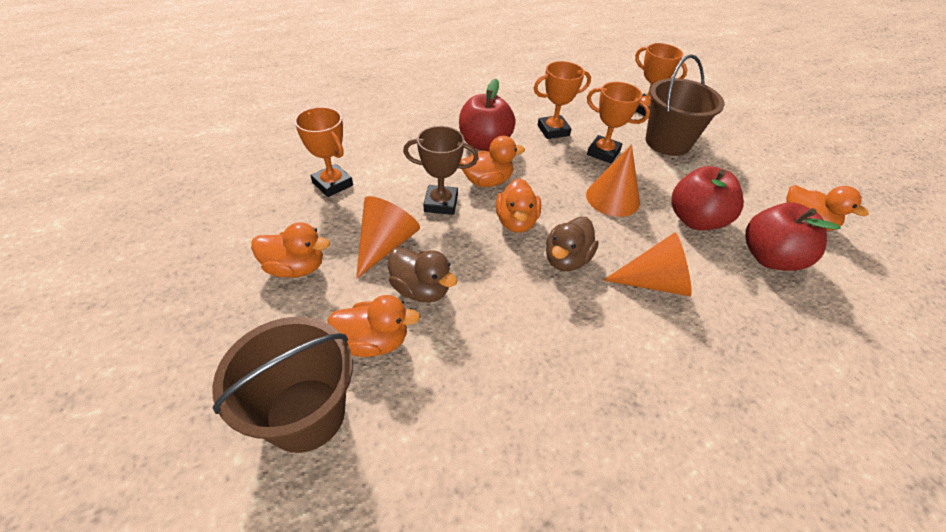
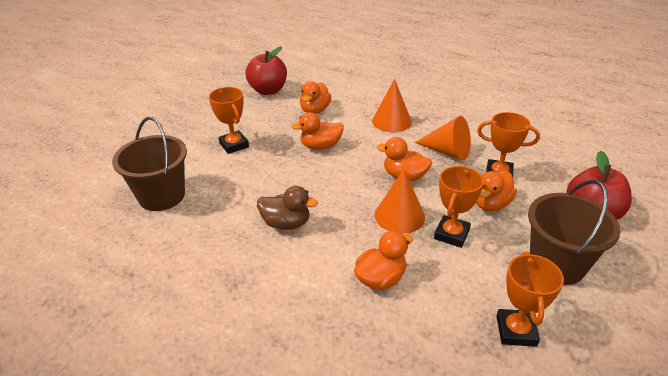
brown duck: 2 -> 1
brown trophy: 1 -> 0
red apple: 3 -> 2

